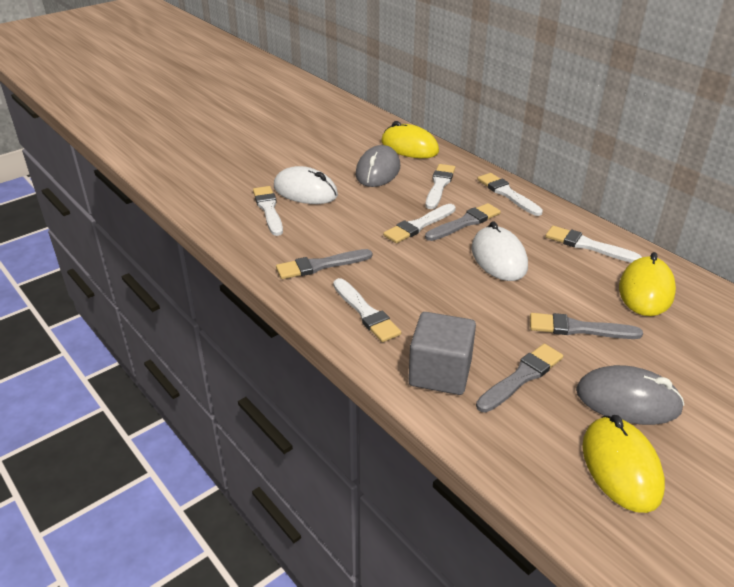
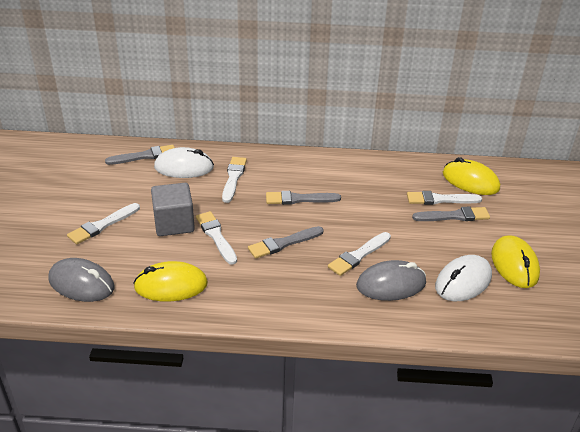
white brush: 6 -> 5

